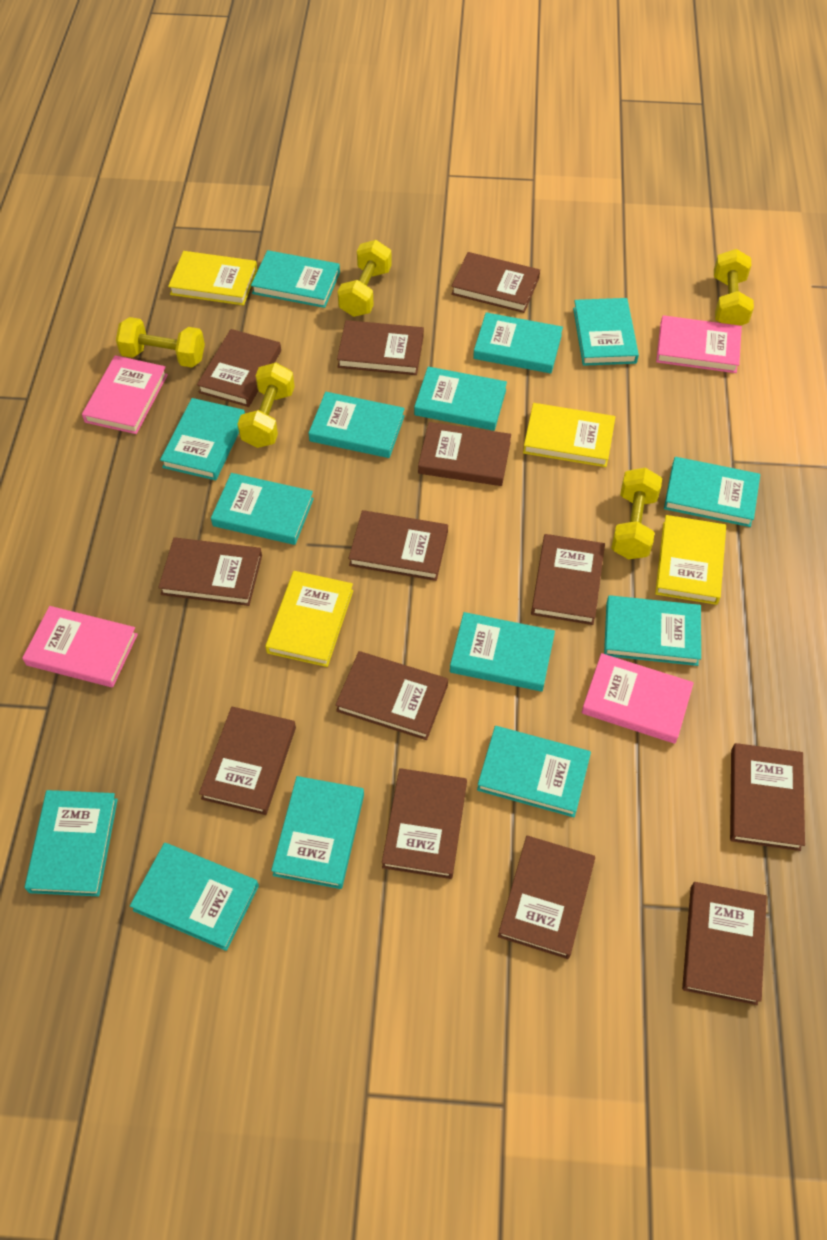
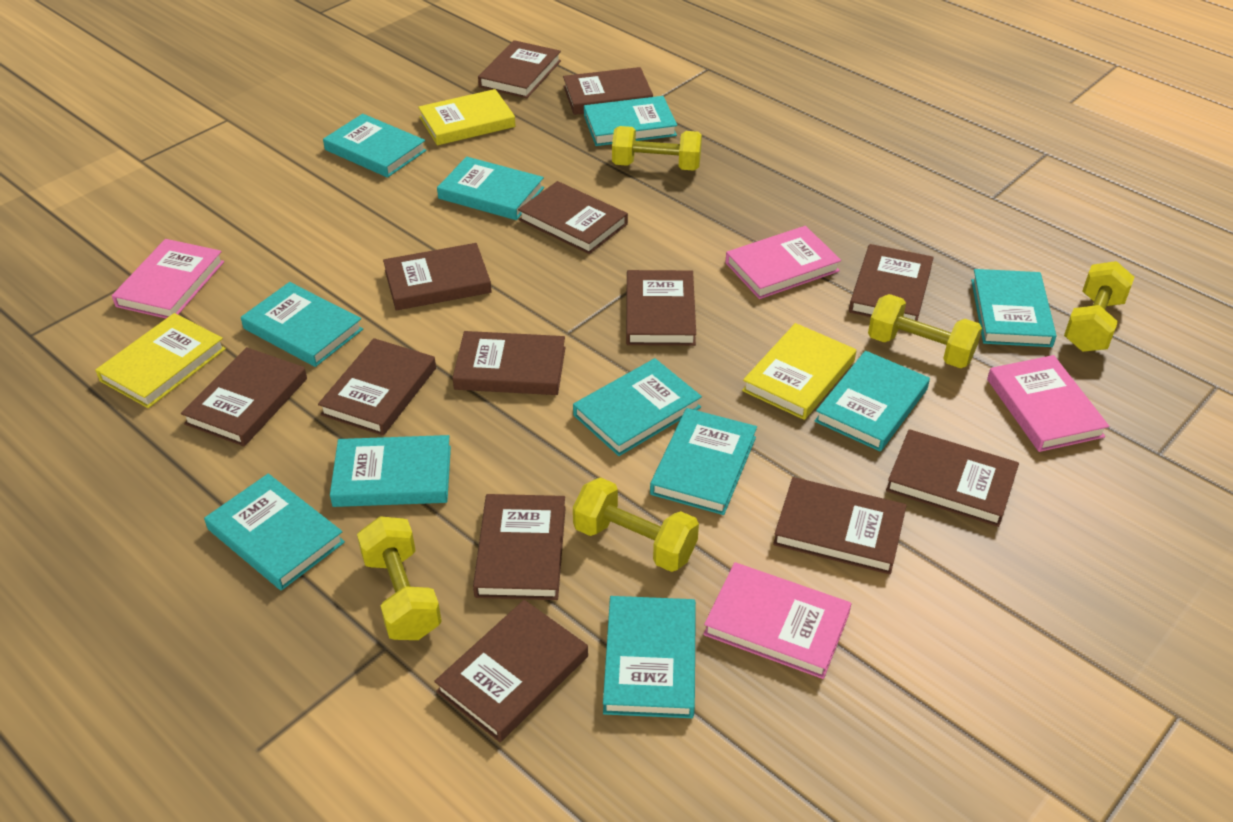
turquoise book: 14 -> 11
yellow book: 4 -> 3

